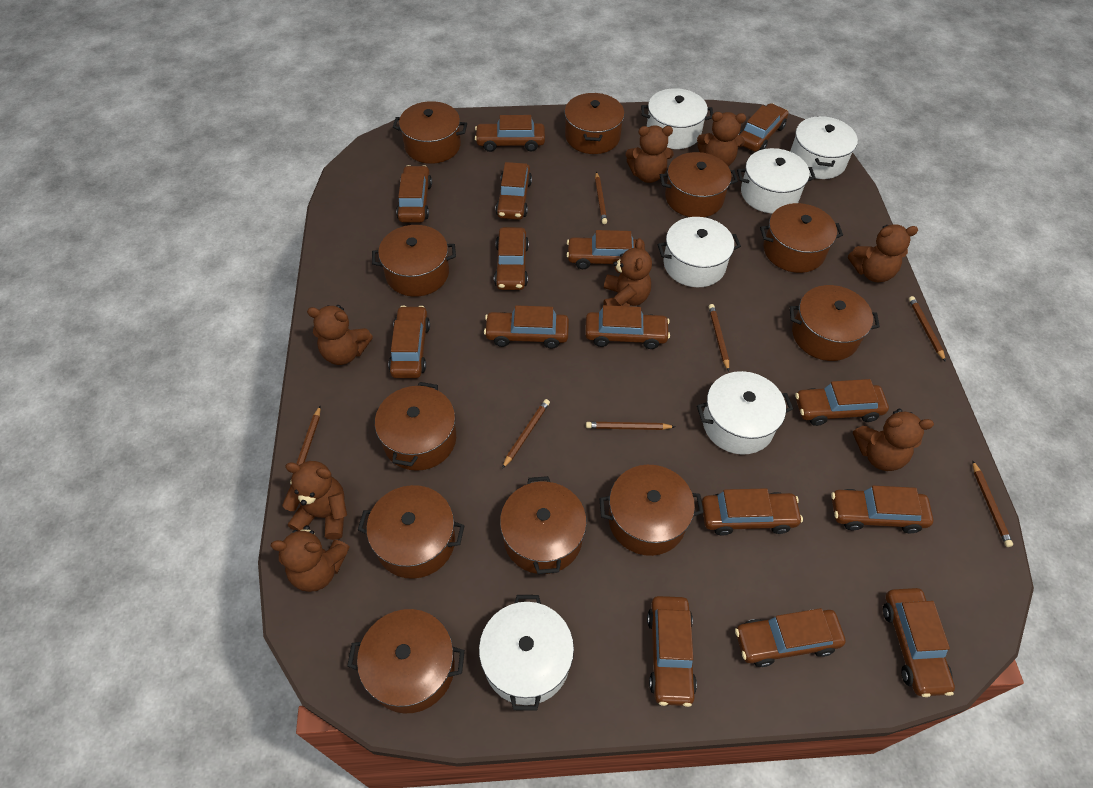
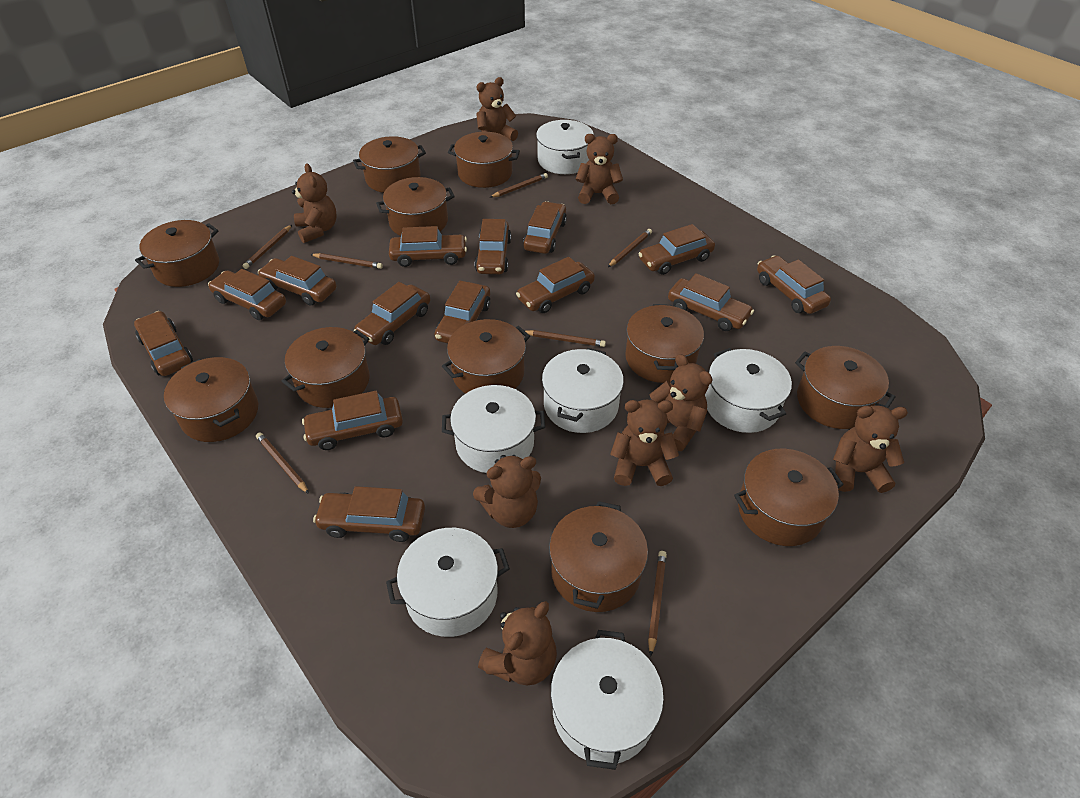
brown car: 15 -> 14

